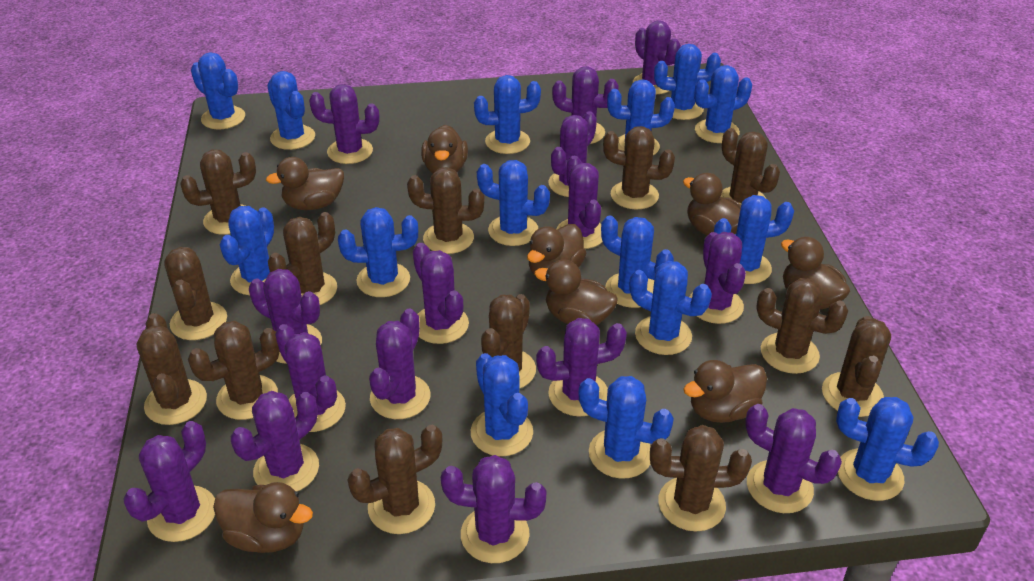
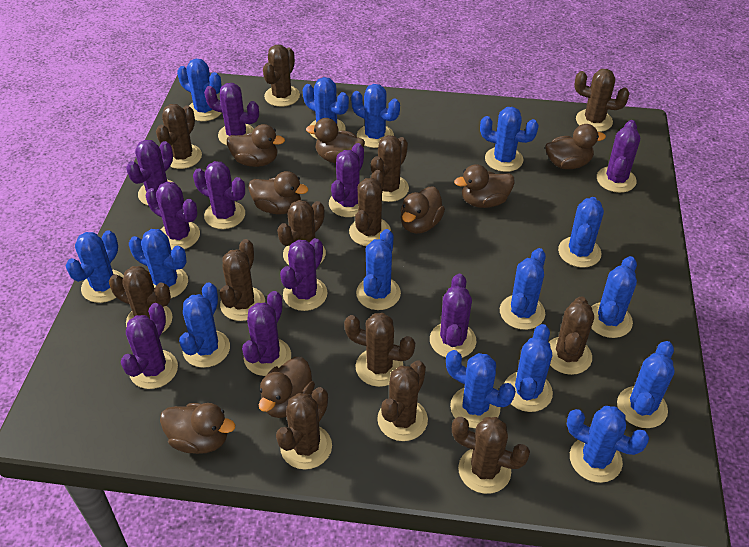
purple cactus: 15 -> 10

